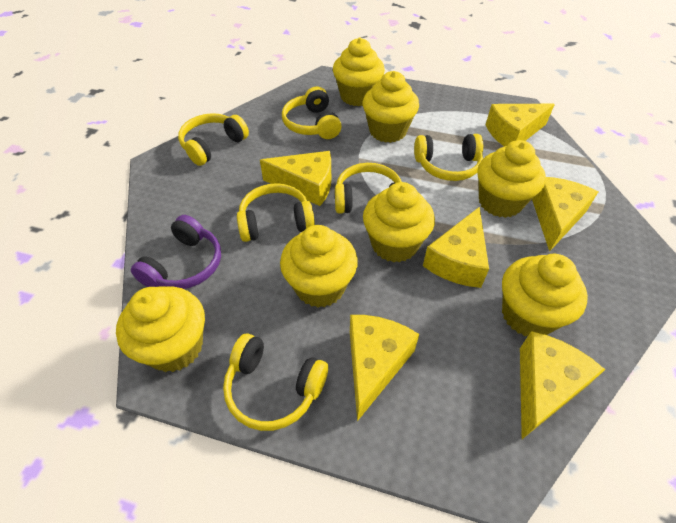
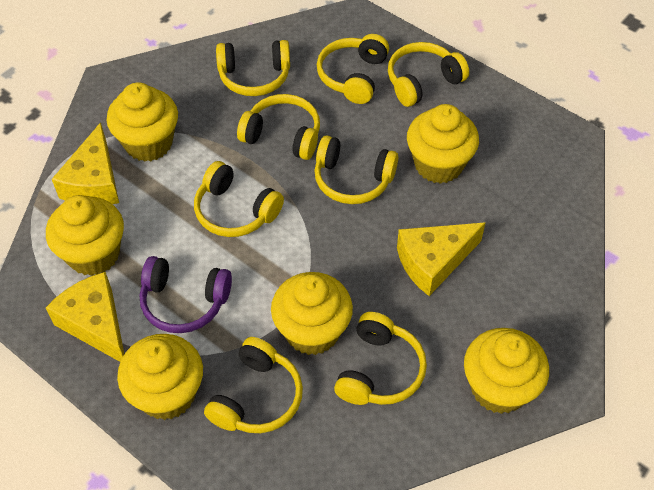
yellow cheese: 6 -> 3
yellow cupcake: 7 -> 6
yellow headphones: 6 -> 8

